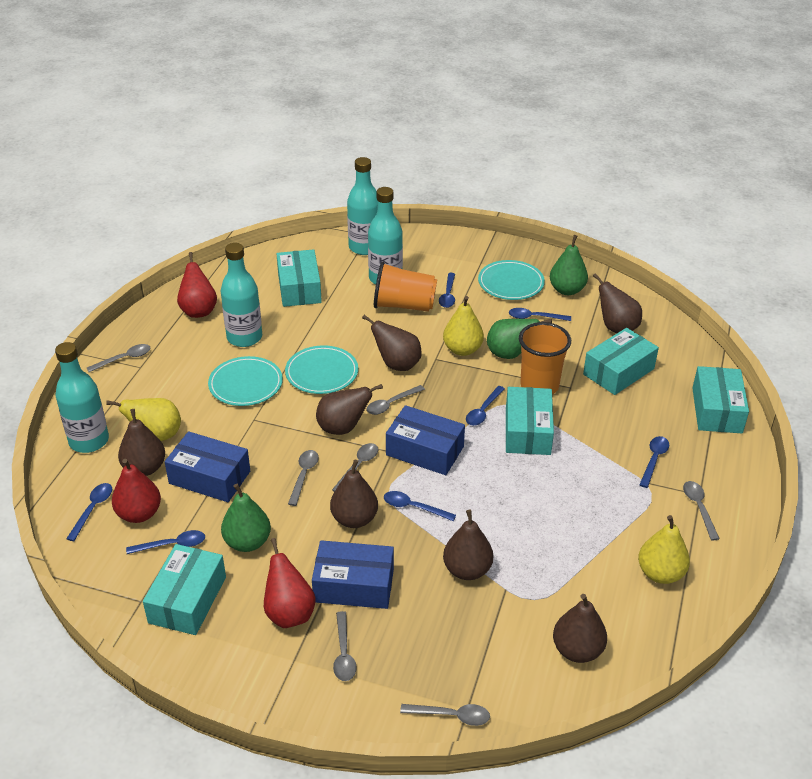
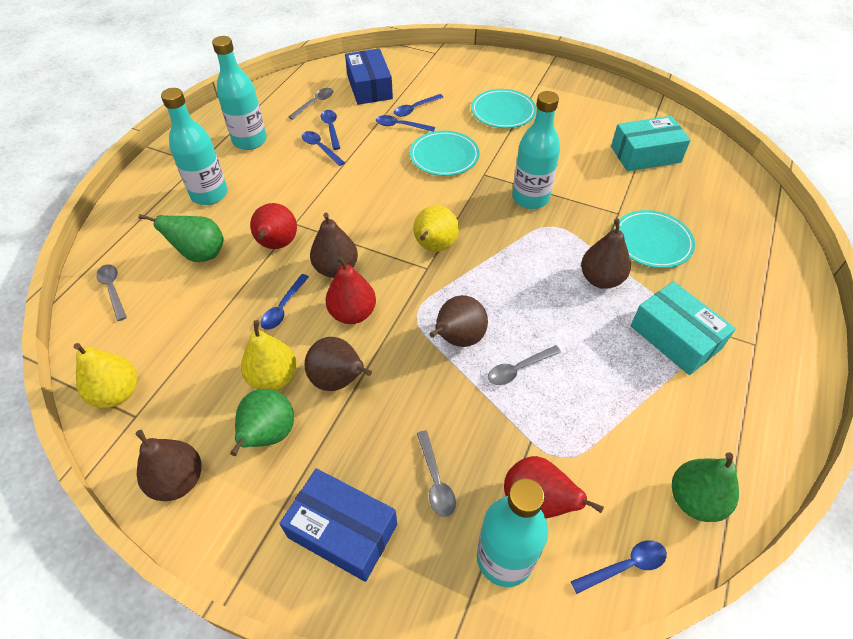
blue box: 3 -> 2
blue spoon: 7 -> 6
brown pear: 7 -> 5
grey spoon: 7 -> 4
orange cup: 2 -> 0
turquoise box: 5 -> 2

